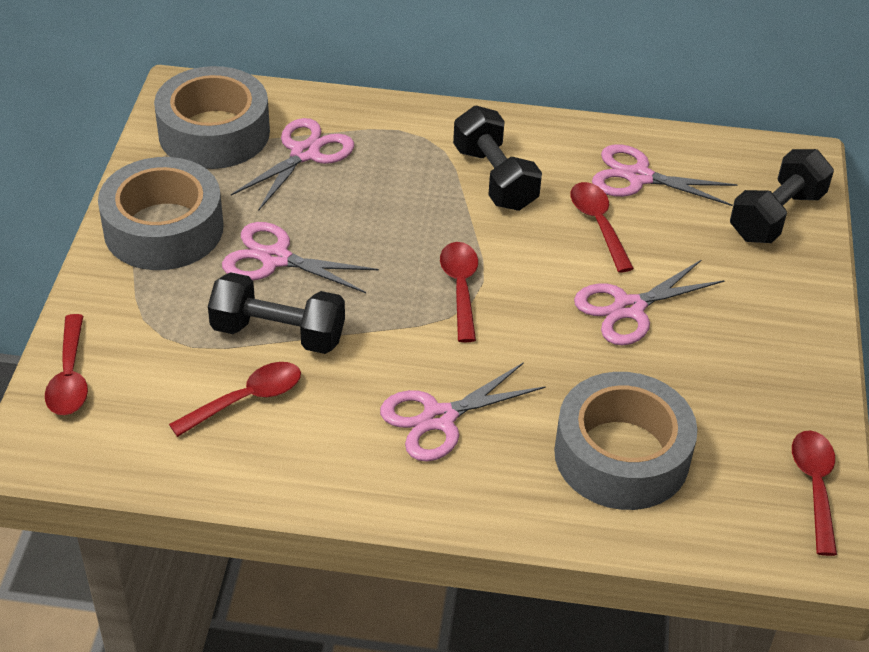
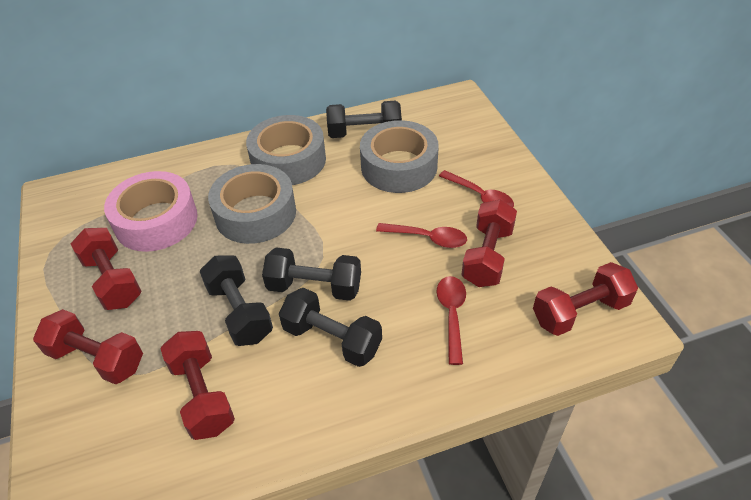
black dumbbell: 3 -> 4
pink scissors: 5 -> 0
pink tape: 0 -> 1
red dumbbell: 0 -> 5
red spoon: 5 -> 3

